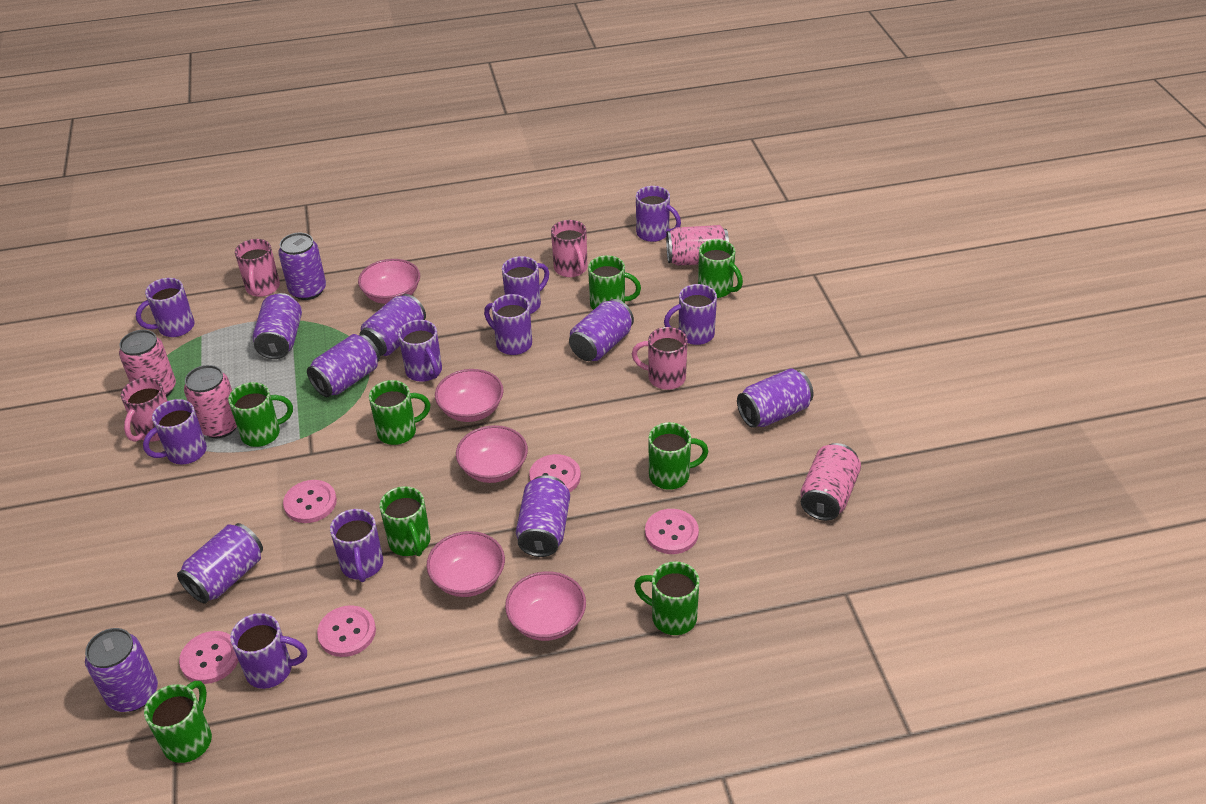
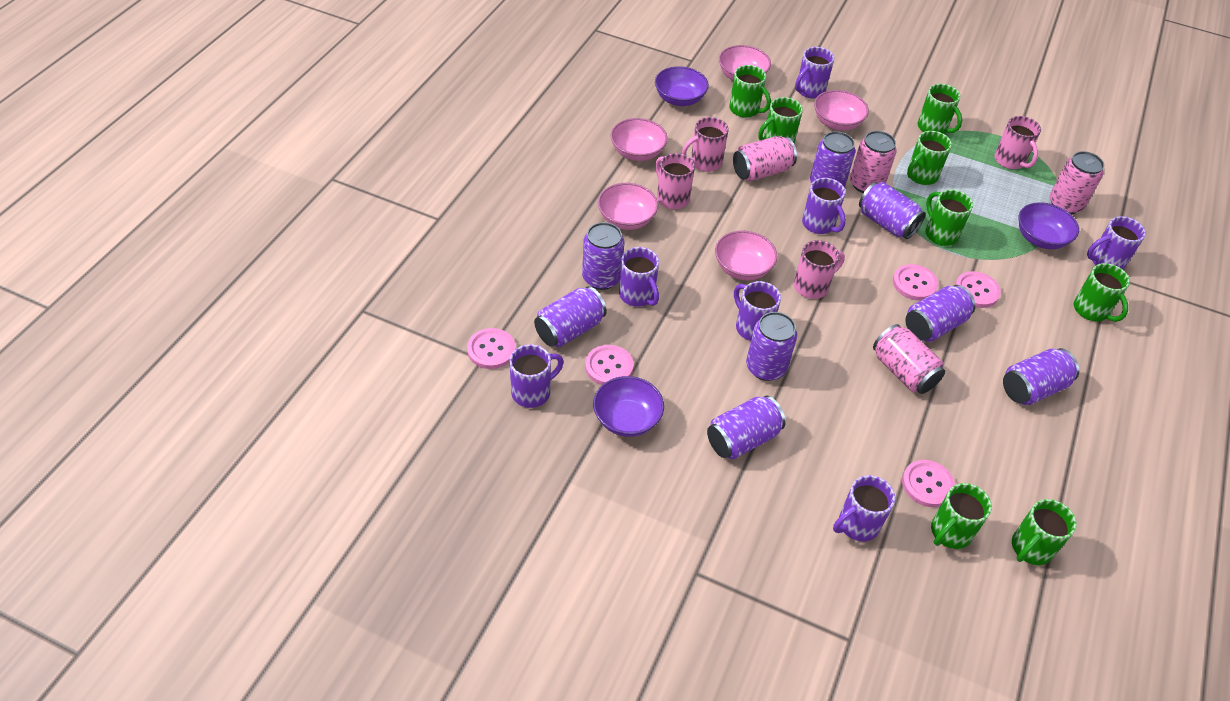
purple bowl: 0 -> 3
purple can: 9 -> 8
purple mug: 9 -> 7

